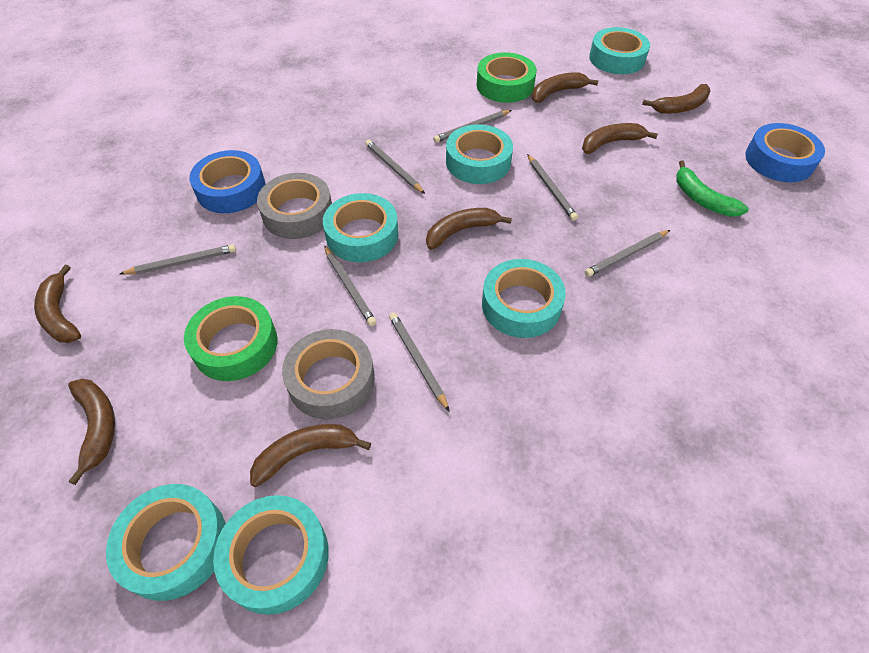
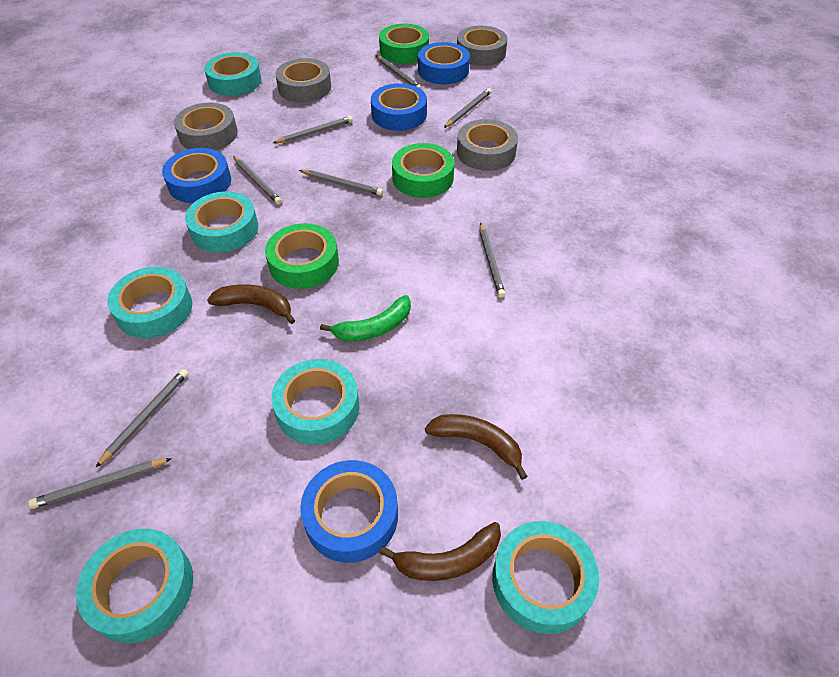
blue tape: 2 -> 4
brown banana: 7 -> 3
green tape: 2 -> 3
grey pencil: 7 -> 8
grey tape: 2 -> 4

